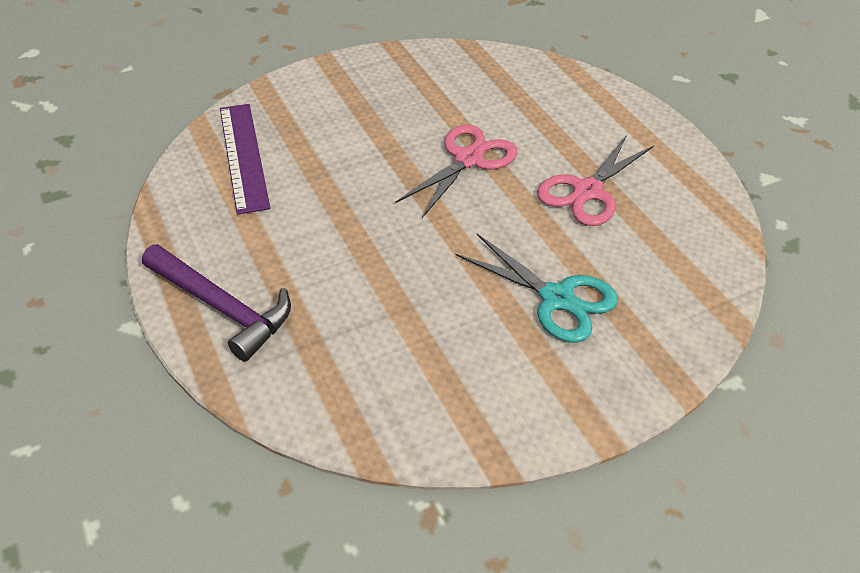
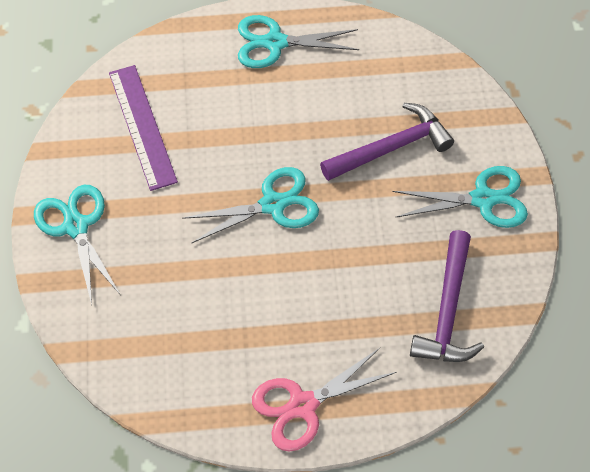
pink scissors: 2 -> 1
purple hammer: 1 -> 2
turquoise scissors: 1 -> 4

